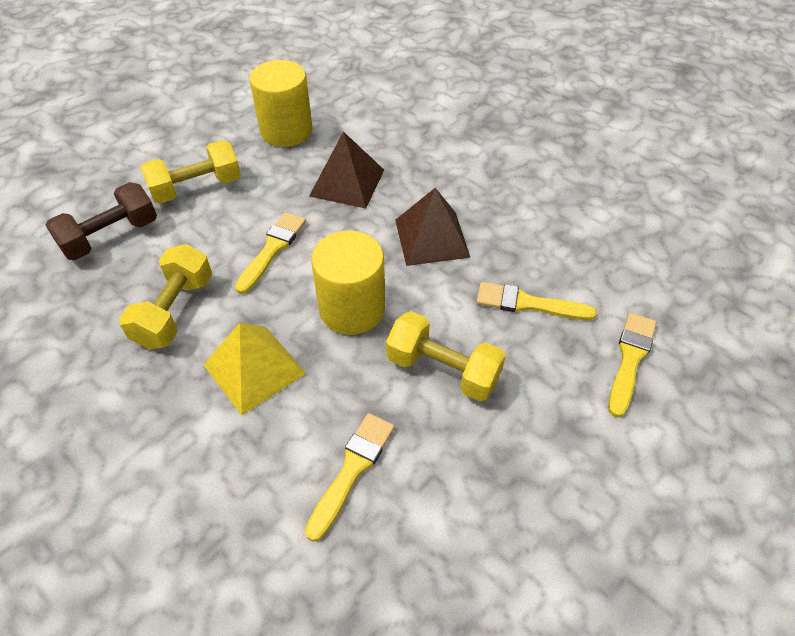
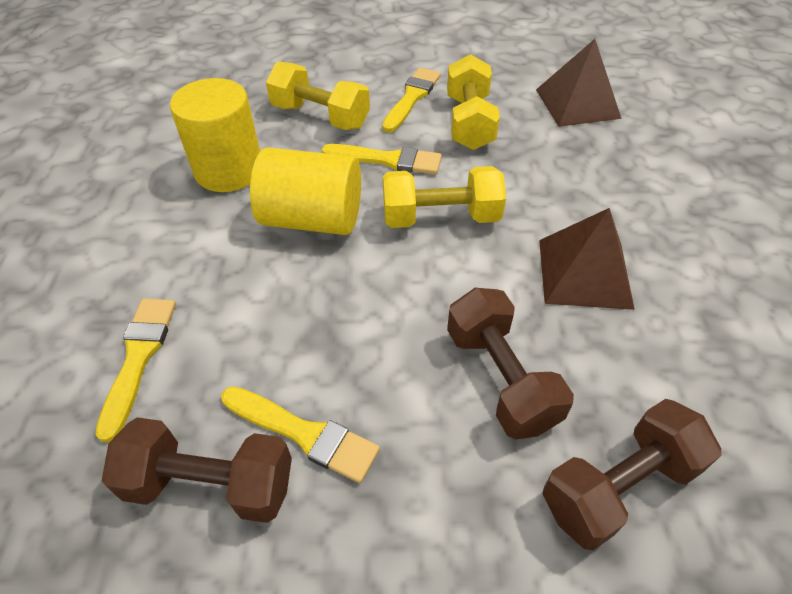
brown dumbbell: 1 -> 3
yellow pyramid: 1 -> 0

